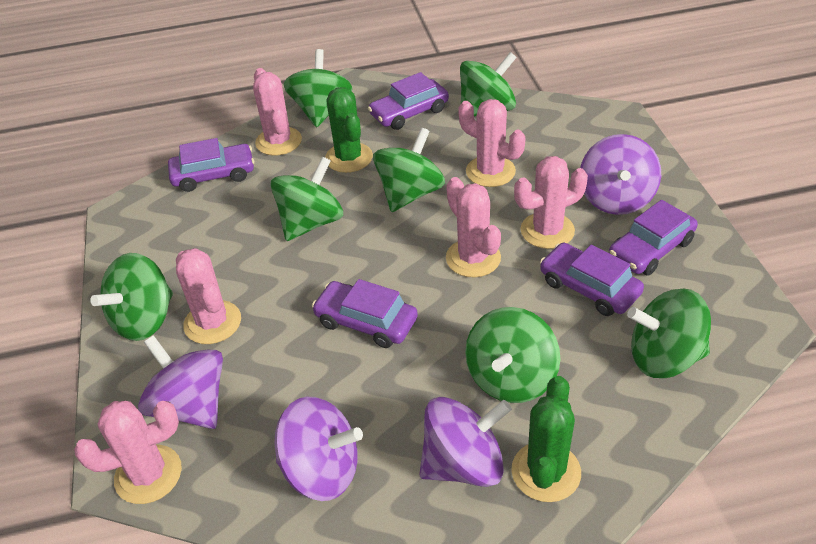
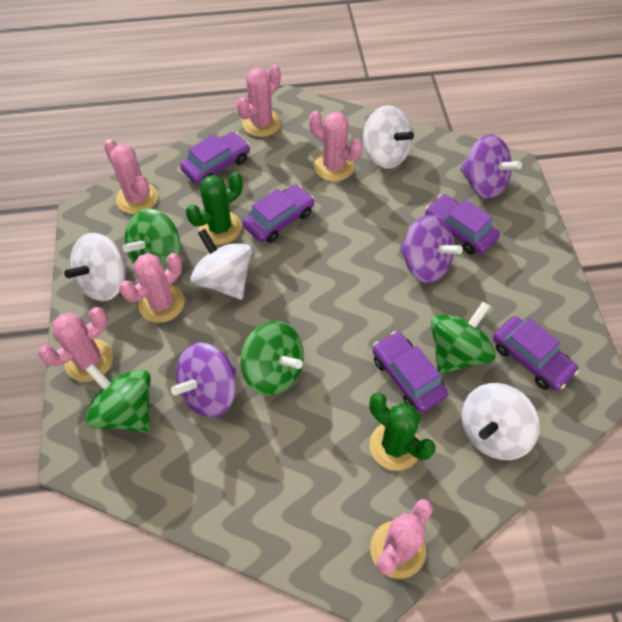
green spinning top: 7 -> 4
purple spinning top: 4 -> 3
white spinning top: 0 -> 4

